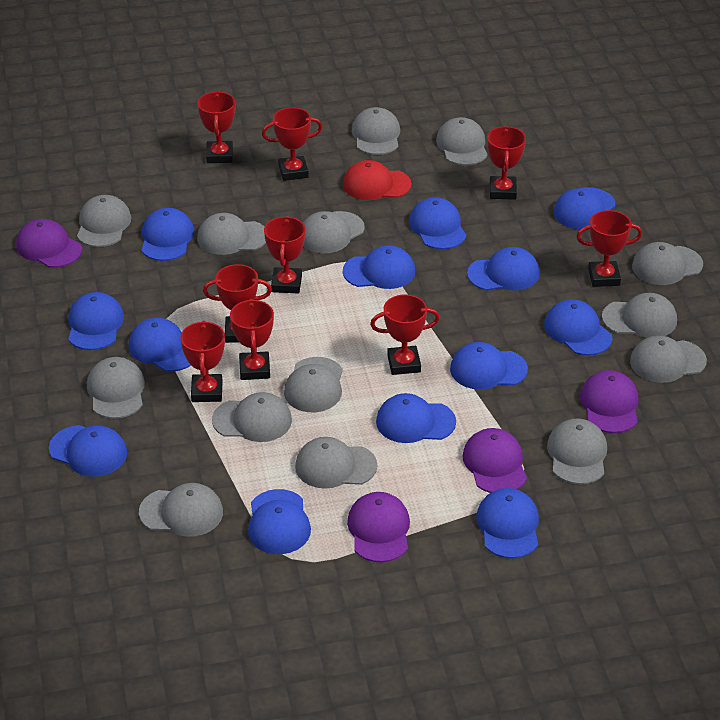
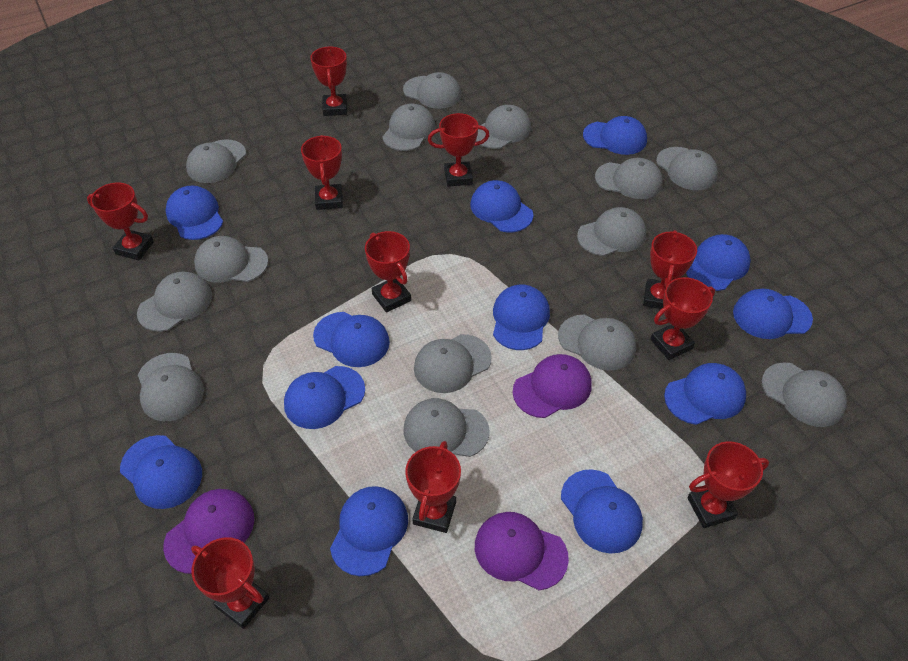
blue cap: 13 -> 12
purple cap: 4 -> 3
red cap: 1 -> 0
red trophy: 9 -> 10

